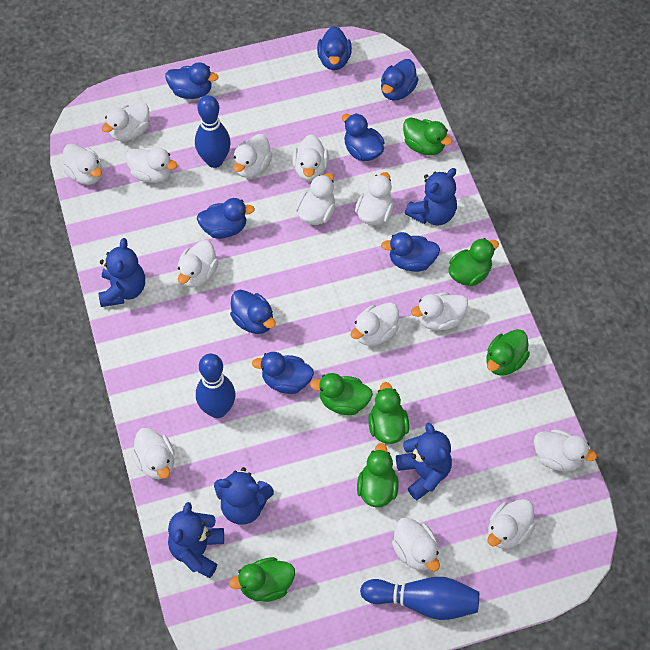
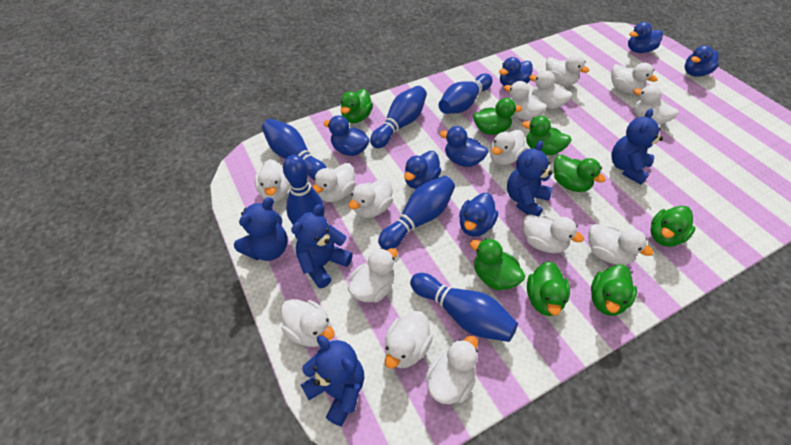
blue bowling pin: 3 -> 6
blue duck: 8 -> 7
green duck: 7 -> 8
white duck: 14 -> 15

